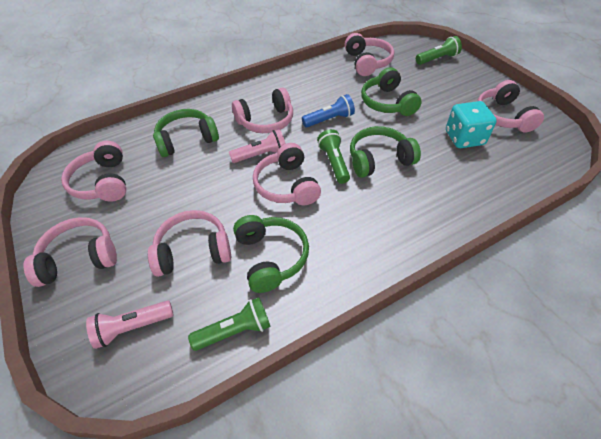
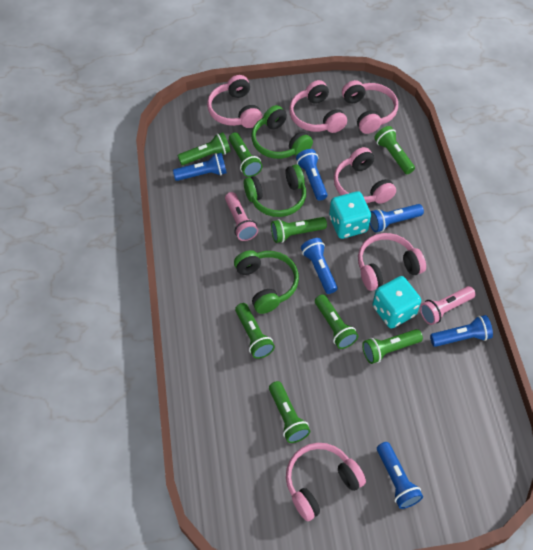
blue flashlight: 1 -> 6
green flashlight: 3 -> 8
green headphones: 4 -> 3
pink headphones: 7 -> 6
turquoise dice: 1 -> 2

